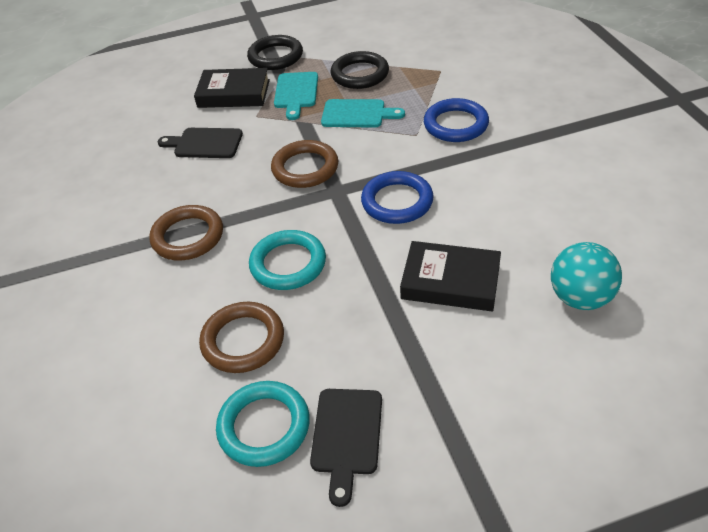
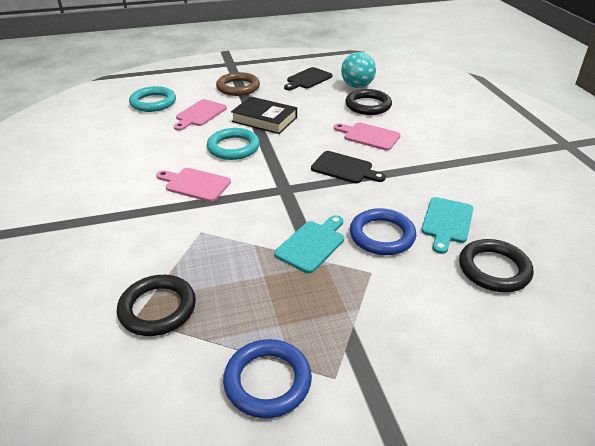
black book: 2 -> 1
black ring: 2 -> 3
brown ring: 3 -> 1
pink cutting board: 0 -> 3

